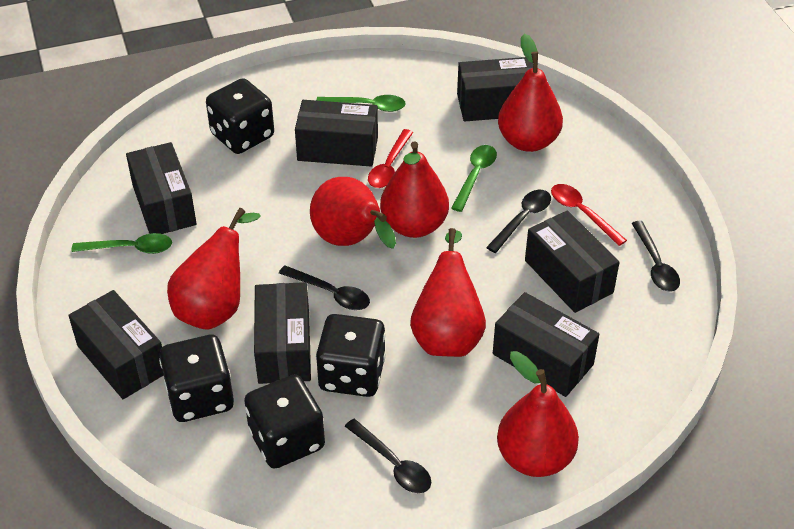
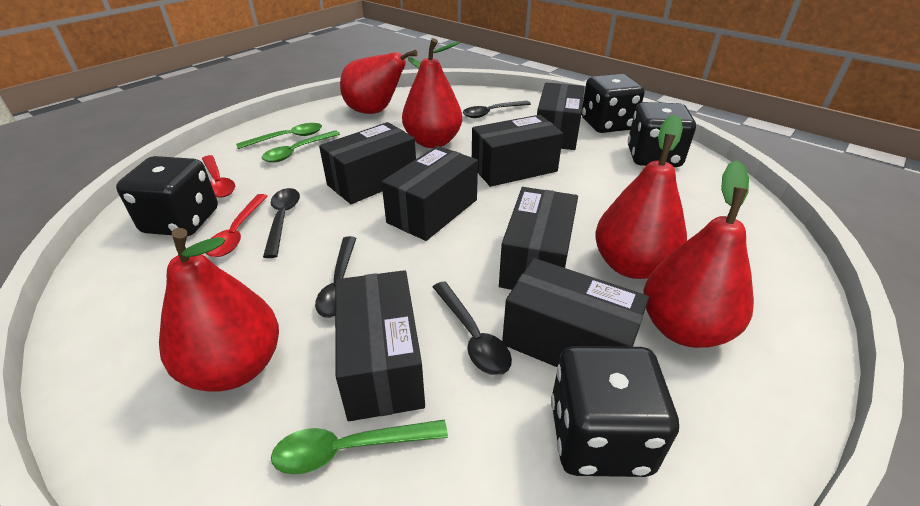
red pear: 6 -> 5

